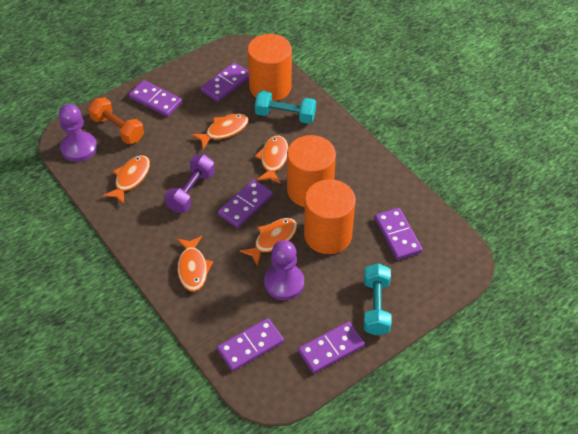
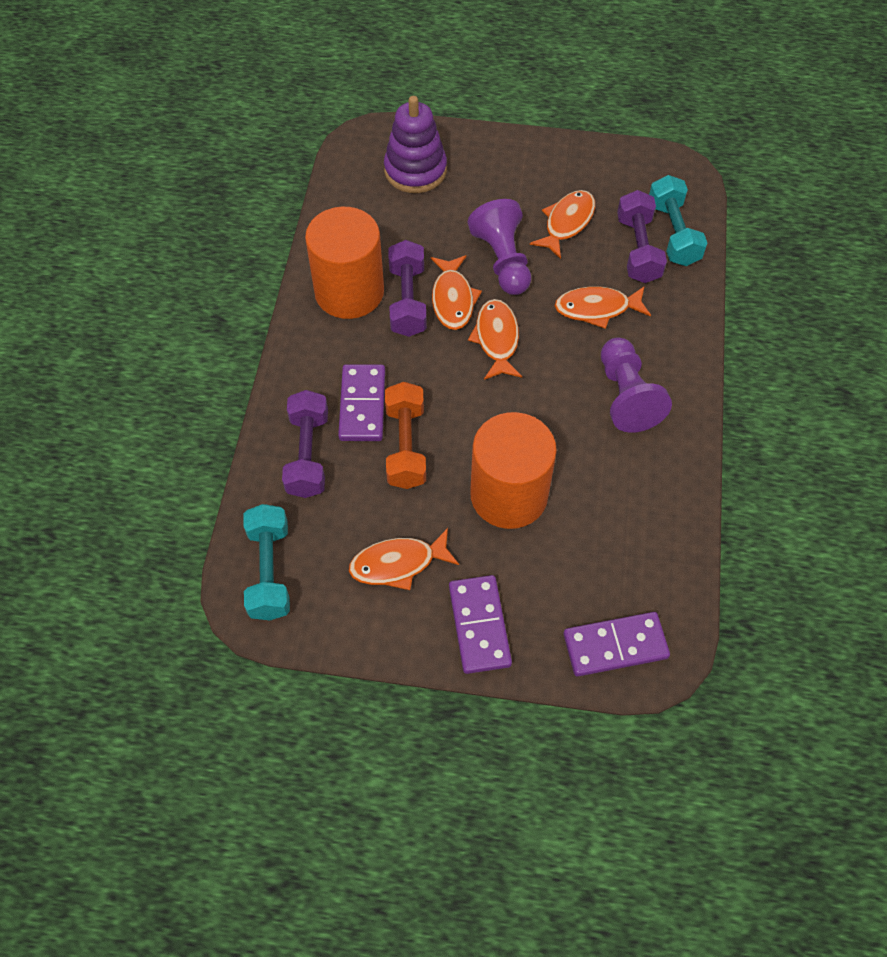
orange cylinder: 3 -> 2
purple domino: 6 -> 3
purple dumbbell: 1 -> 3
purple stacking toy: 0 -> 1

